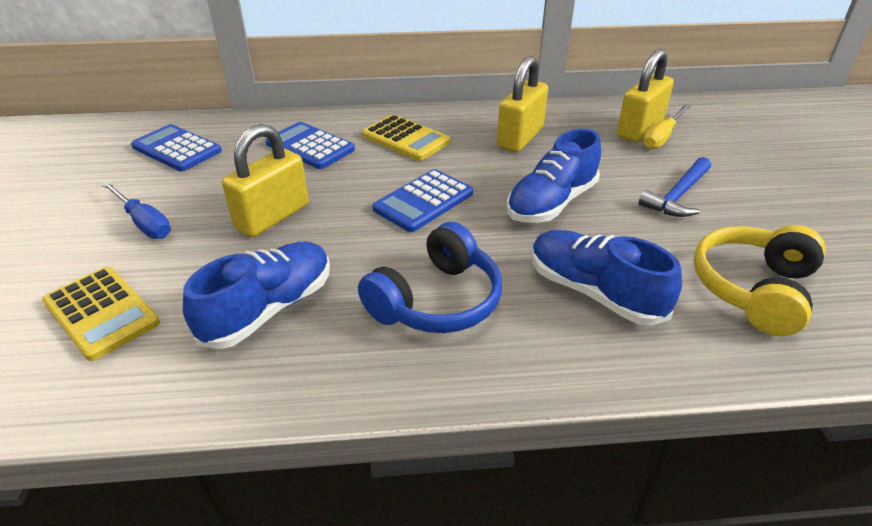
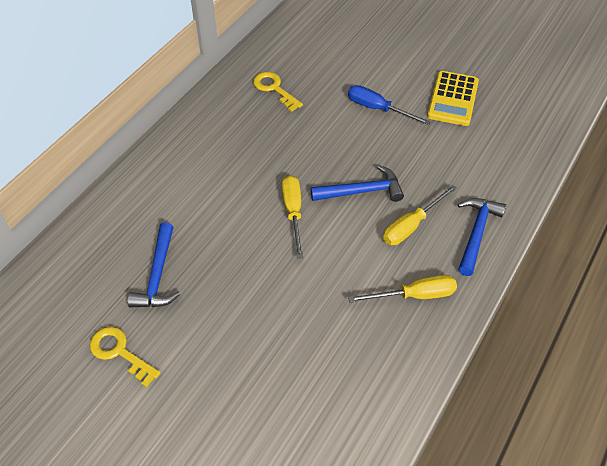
blue calculator: 3 -> 0
blue hammer: 1 -> 3
blue headphones: 1 -> 0
blue shoe: 3 -> 0
yellow calculator: 2 -> 1
yellow headphones: 1 -> 0
yellow key: 0 -> 2
yellow padlock: 3 -> 0
yellow screwdriver: 1 -> 3

